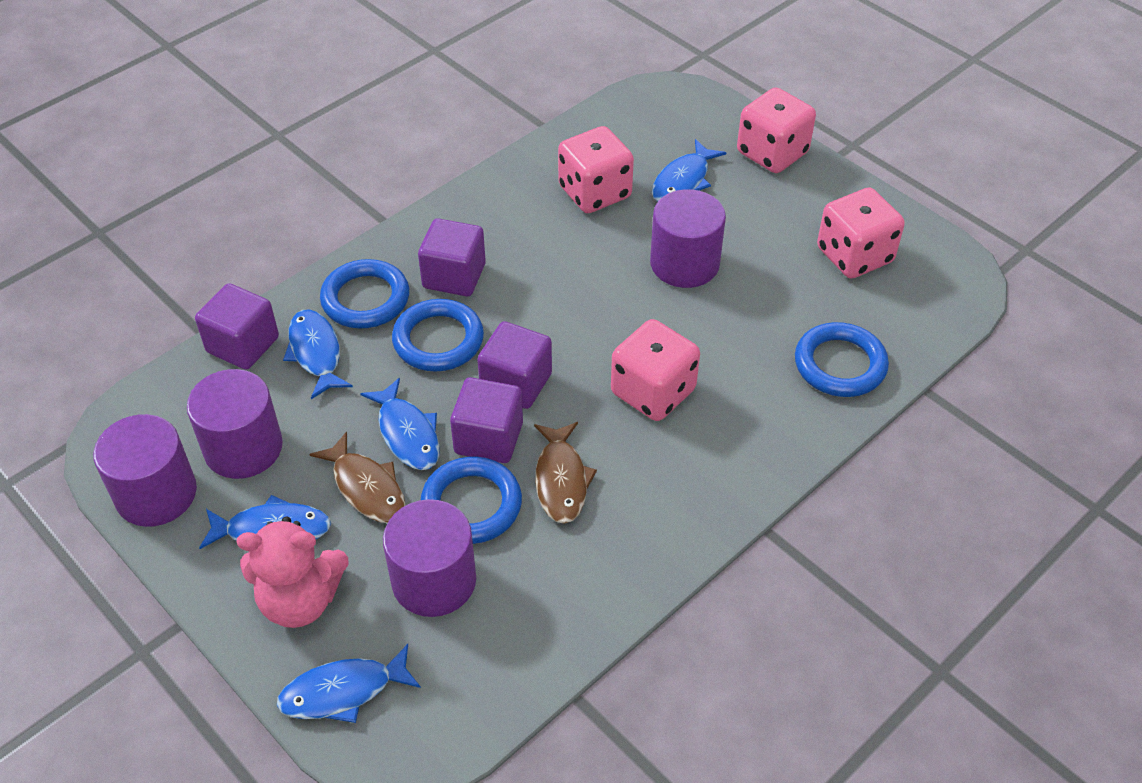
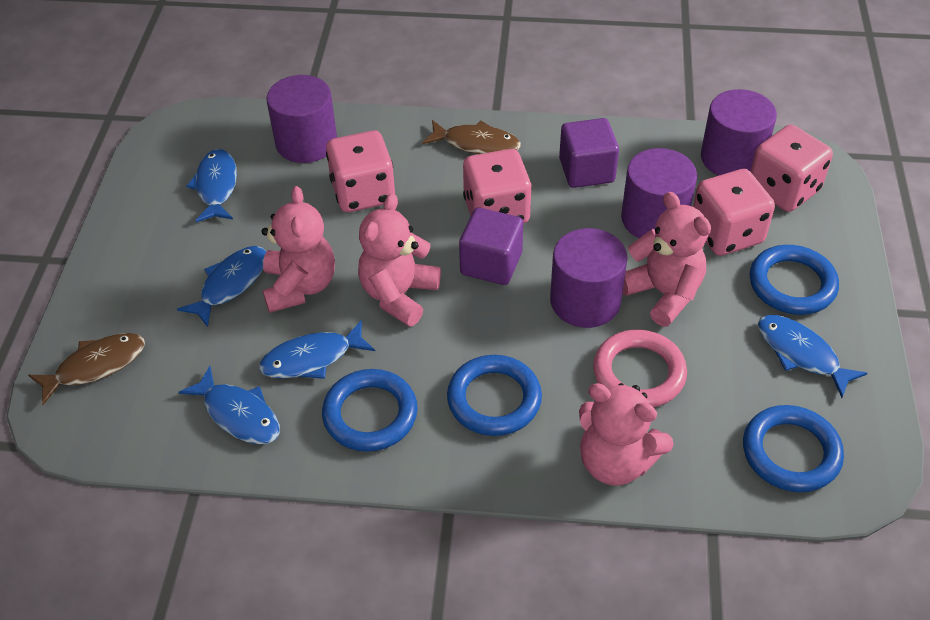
pink ring: 0 -> 1
pink teddy bear: 1 -> 4
purple cube: 4 -> 2

